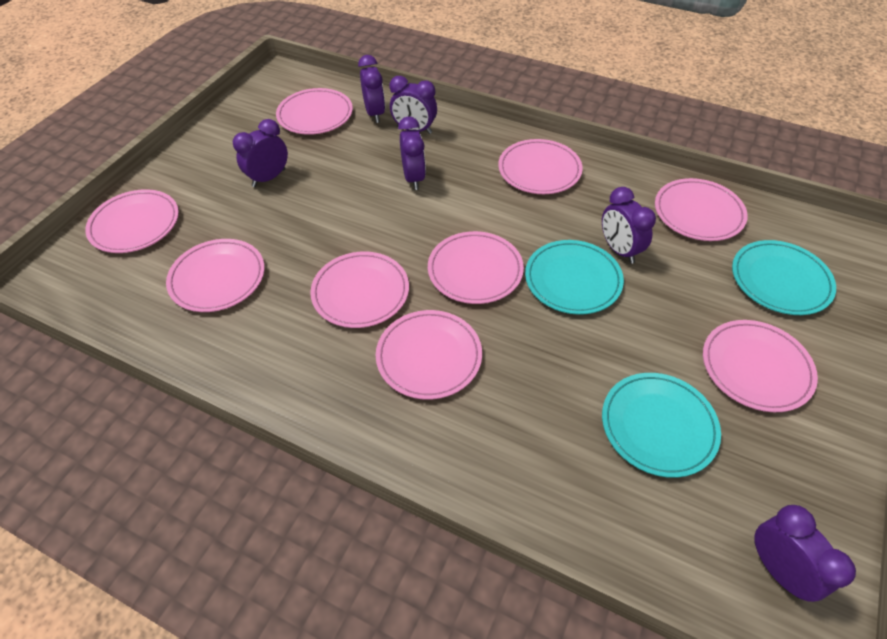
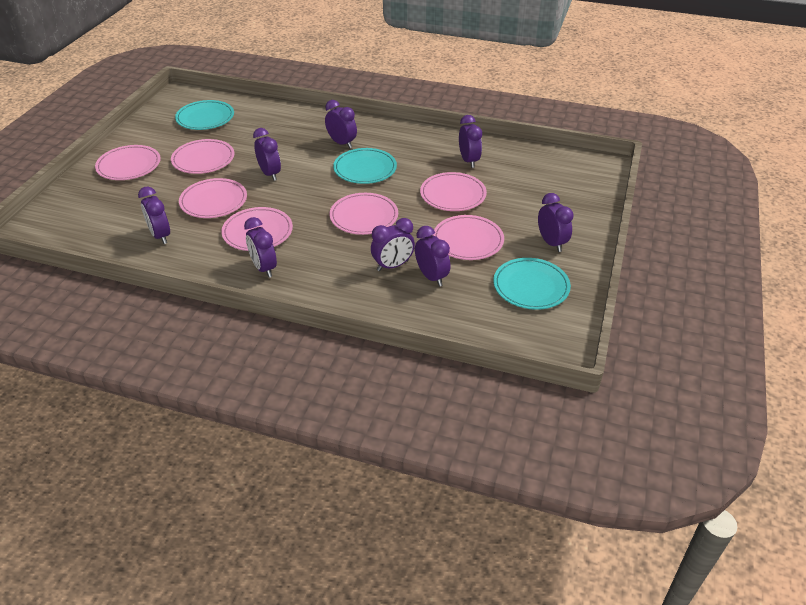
pink plate: 9 -> 7
purple clock: 6 -> 8

